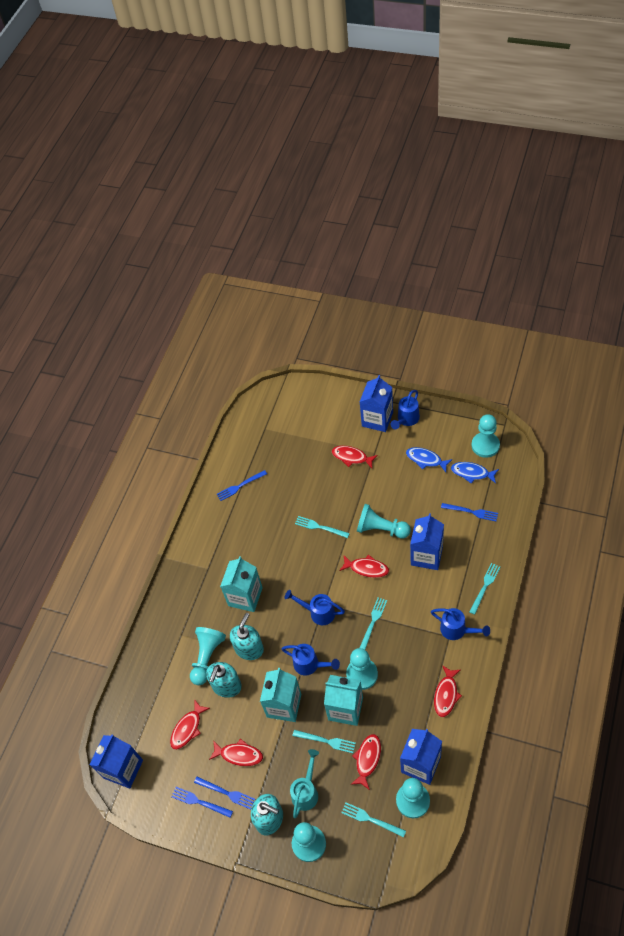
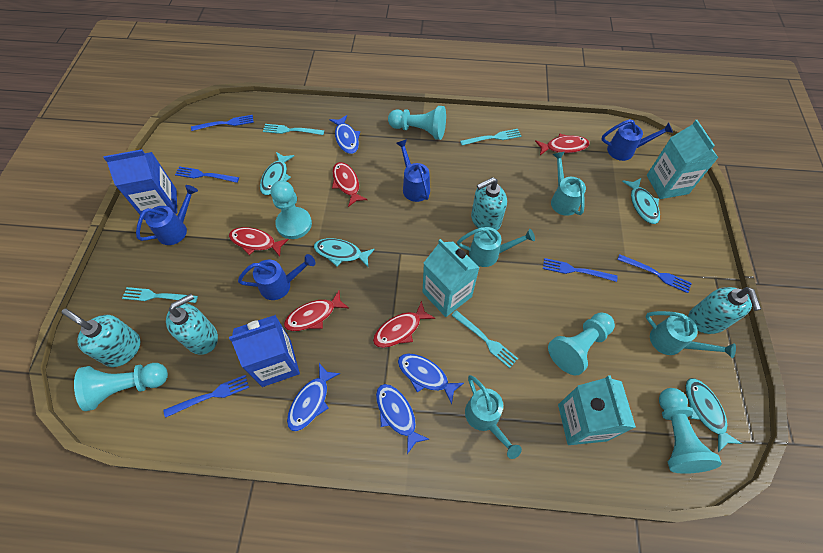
blue carton: 4 -> 2
blue fish: 2 -> 4
blue fork: 4 -> 5
red fish: 6 -> 5
turquoise fish: 0 -> 4
turquoise fork: 5 -> 4
turquoise pawn: 6 -> 5
turquoise soap dispenser: 3 -> 4
turquoise watering can: 1 -> 4

